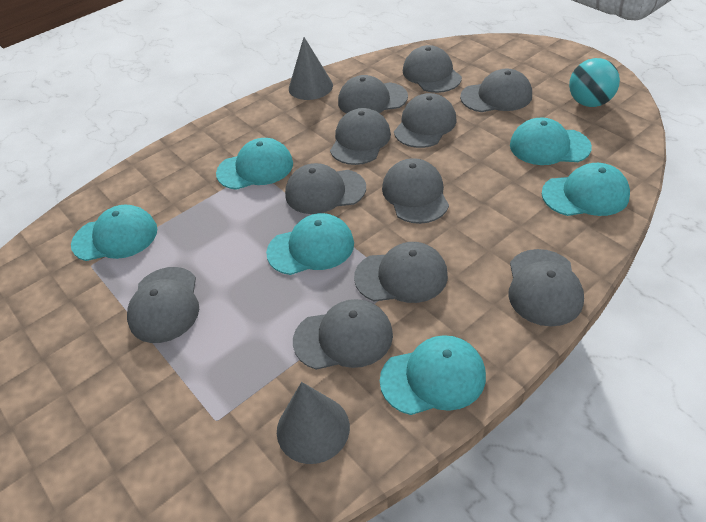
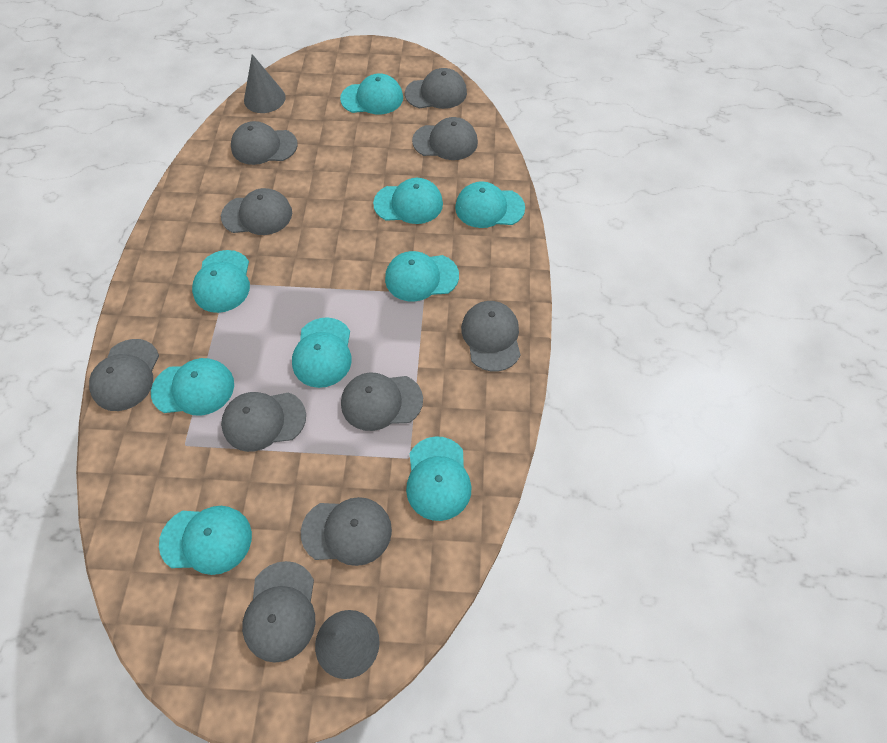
grey cap: 11 -> 10
turquoise ball: 1 -> 0
turquoise cap: 6 -> 9

